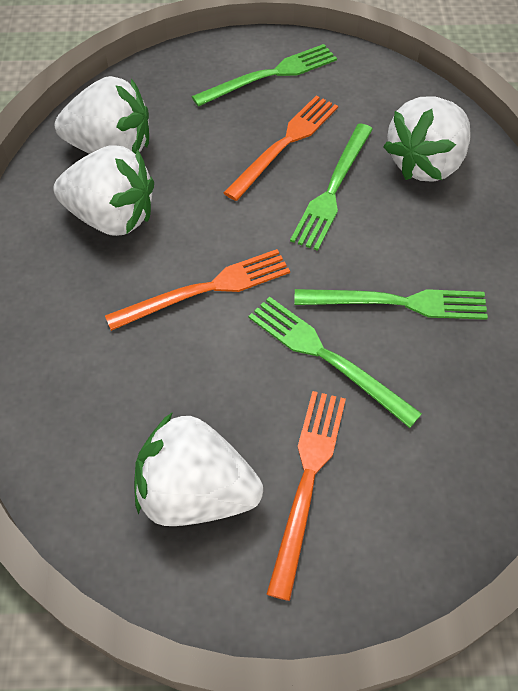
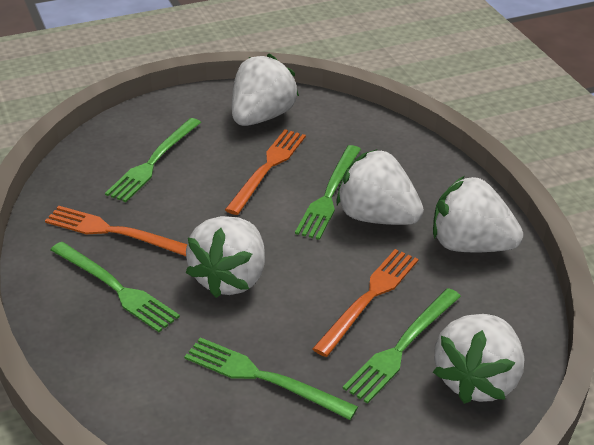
green fork: 4 -> 5
white strawberry: 4 -> 5

